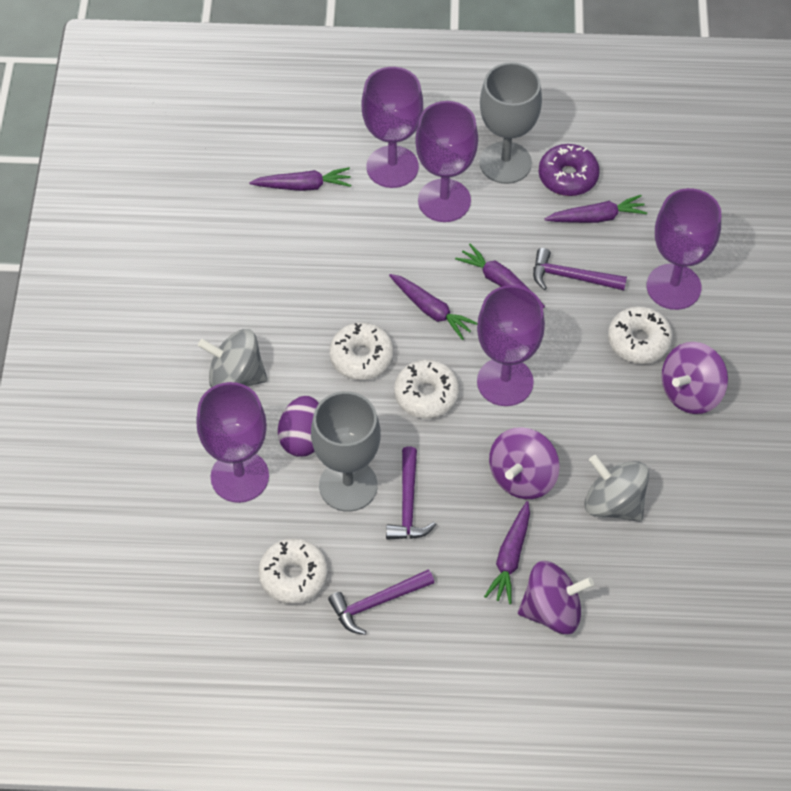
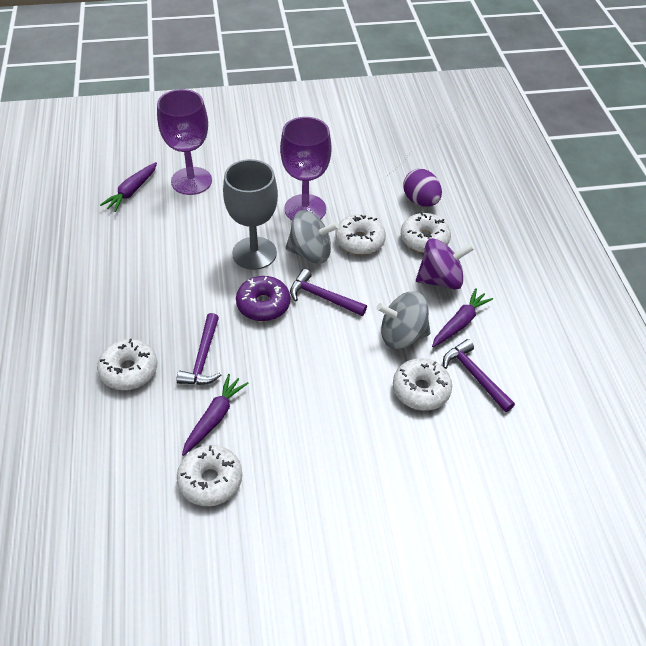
grey goblet: 2 -> 1
purple carrot: 5 -> 3
purple goblet: 5 -> 2
purple spinning top: 3 -> 1
white donut: 4 -> 5

